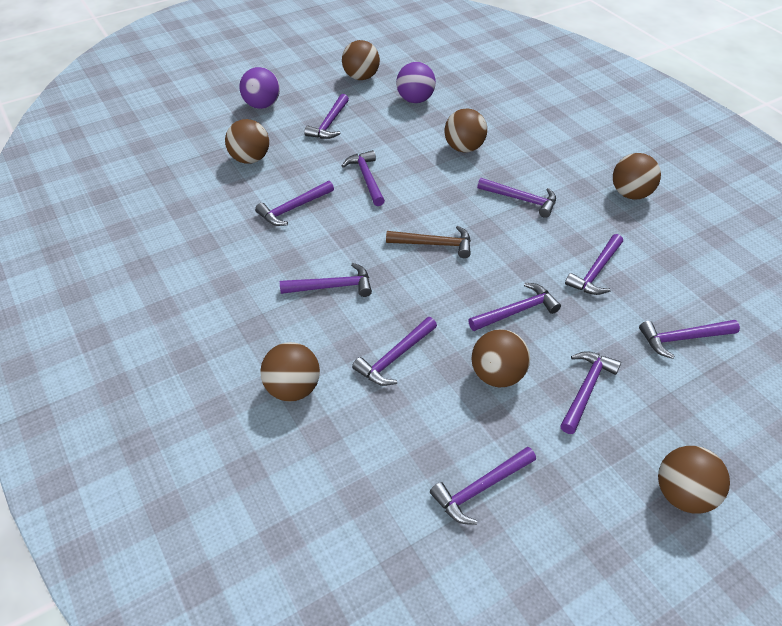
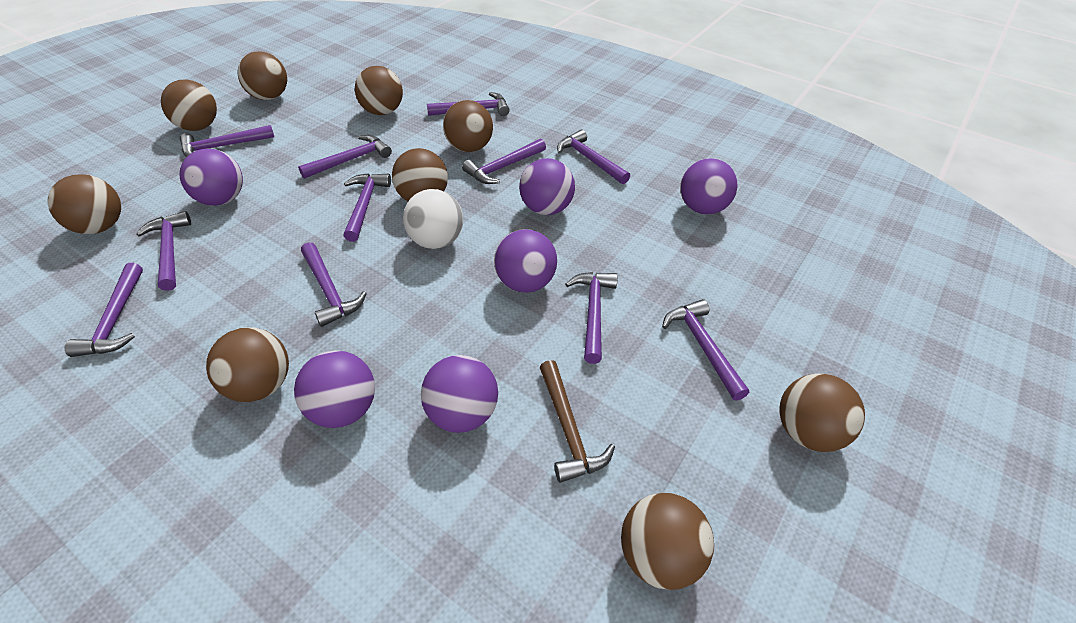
brown ball: 7 -> 9
purple ball: 2 -> 6
white ball: 0 -> 1

